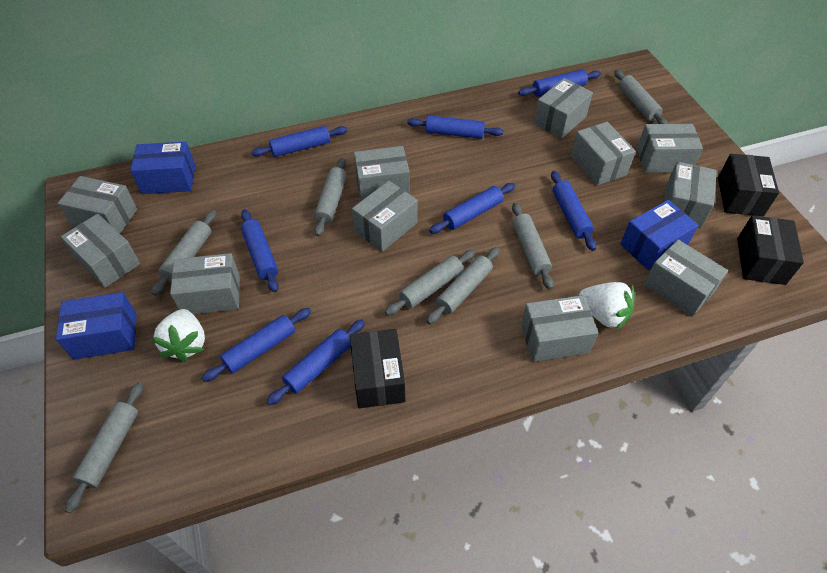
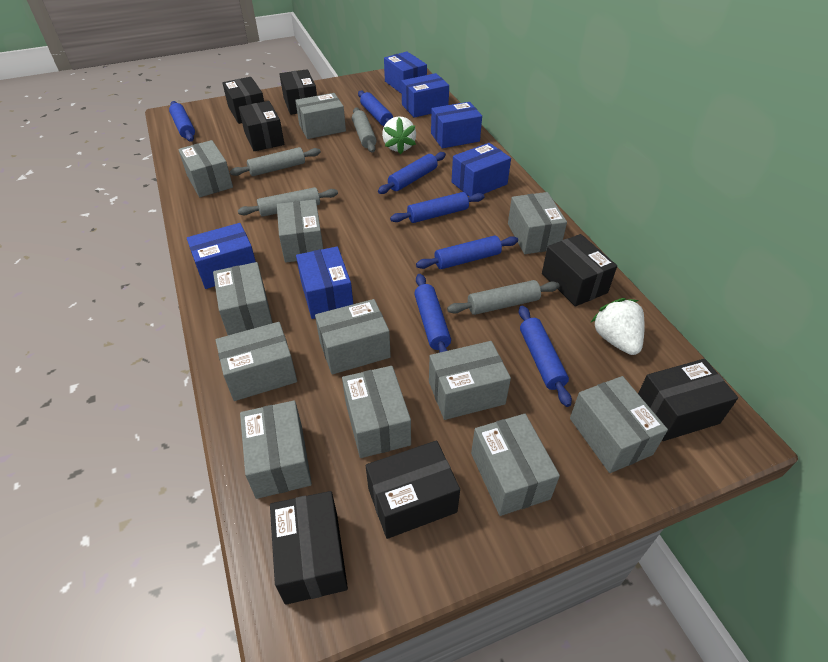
black box: 3 -> 7
blue box: 3 -> 6
blue rolling pin: 8 -> 7
grey box: 11 -> 12
grey rolling pin: 7 -> 4

